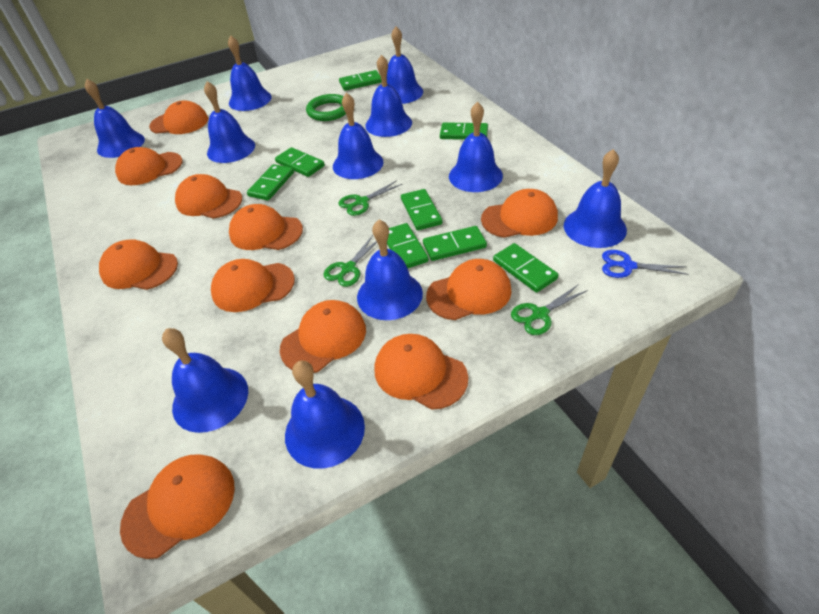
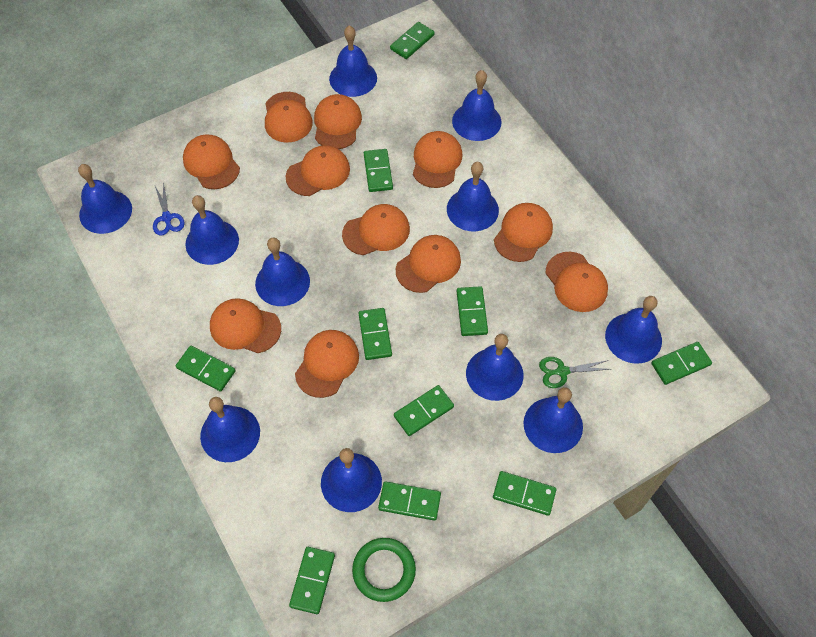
green domino: 8 -> 10
green scissors: 3 -> 1

